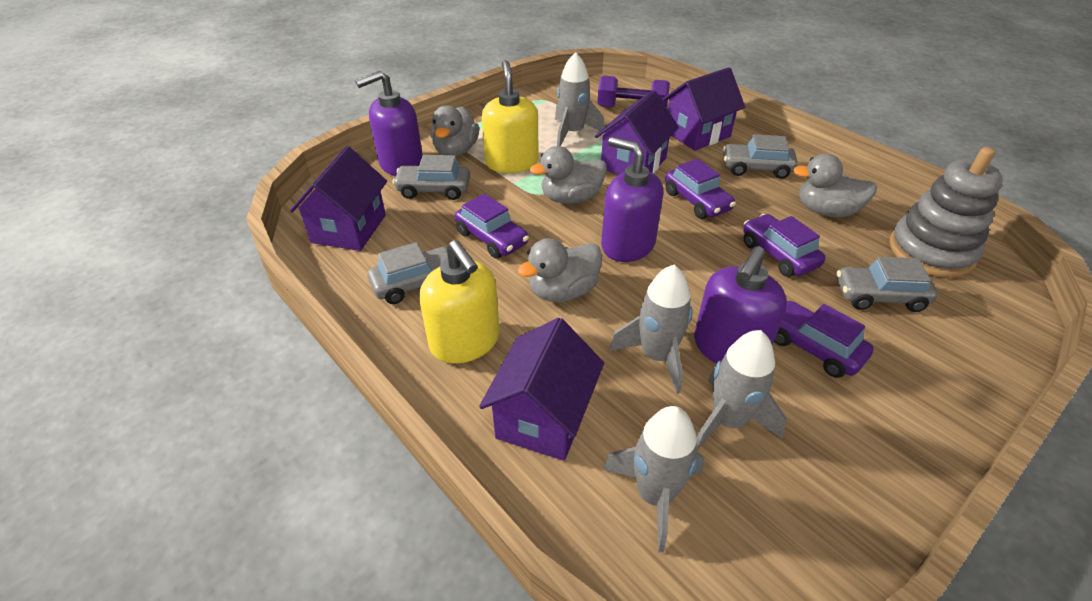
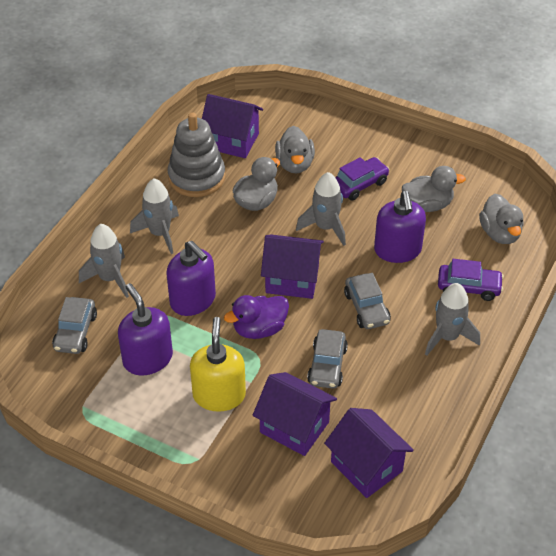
grey car: 4 -> 3
purple car: 4 -> 2
purple duck: 0 -> 1
purple dumbbell: 1 -> 0
yellow soap dispenser: 2 -> 1

